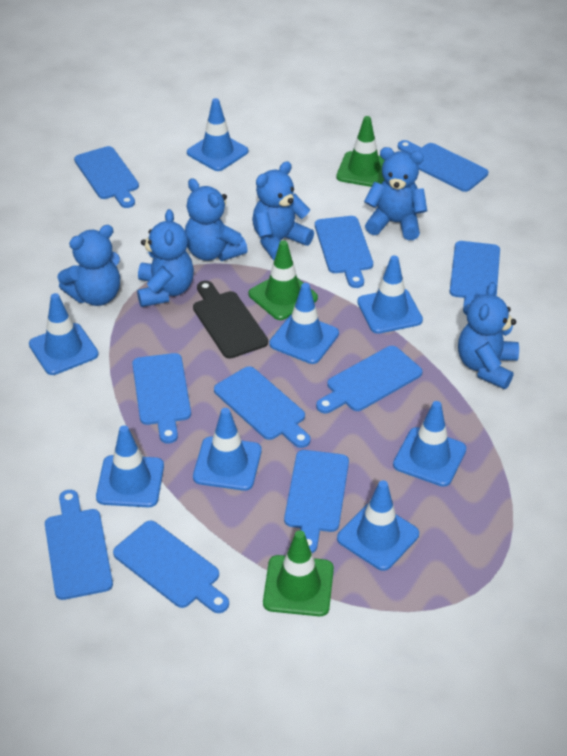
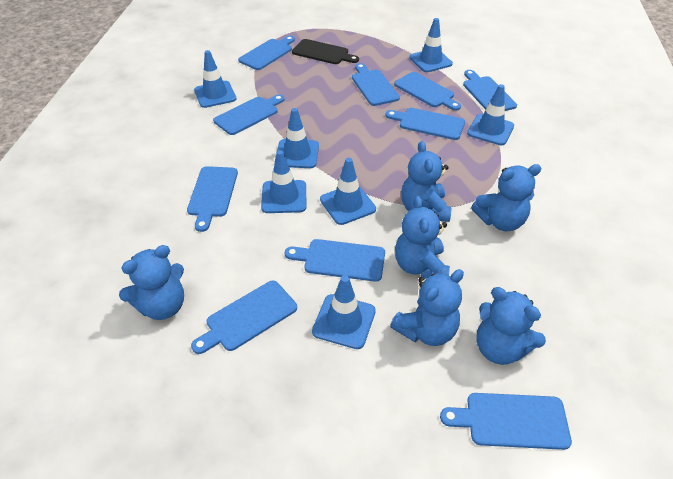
blue traffic cone: 8 -> 7
green traffic cone: 3 -> 0

